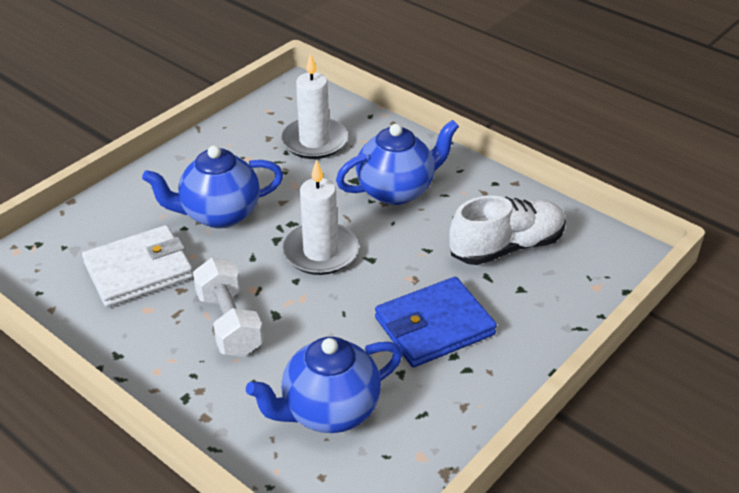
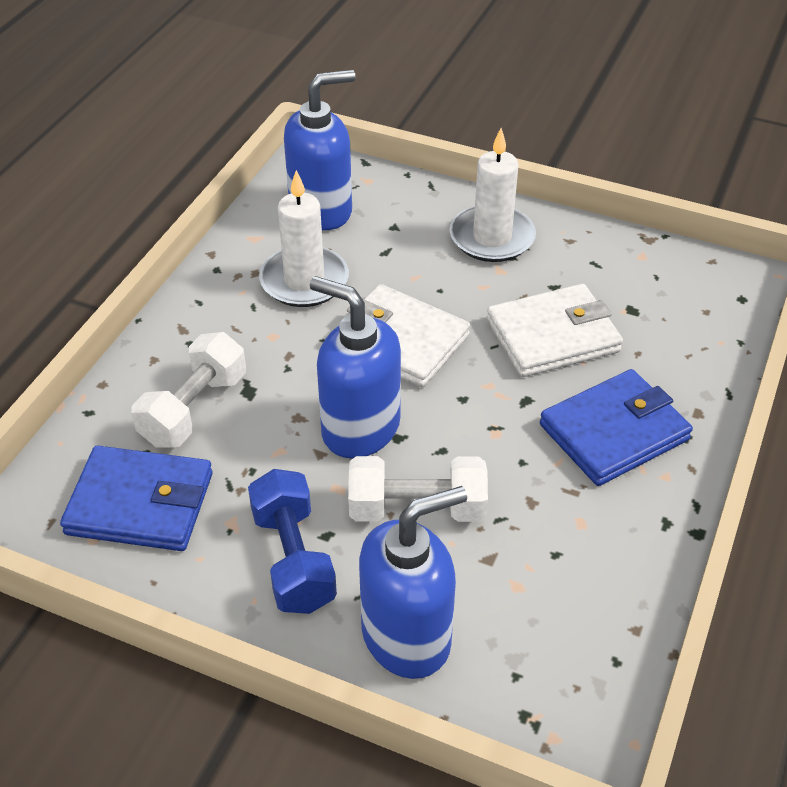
blue dumbbell: 0 -> 1
blue soap dispenser: 0 -> 3
blue teapot: 3 -> 0
blue wallet: 1 -> 2
white dumbbell: 1 -> 2
white shoe: 1 -> 0
white wallet: 1 -> 2

